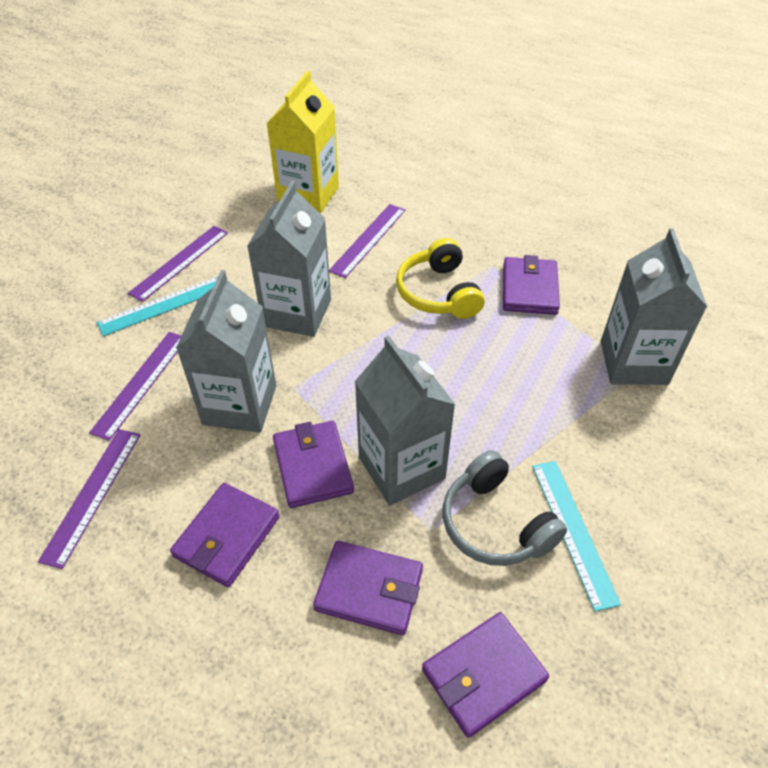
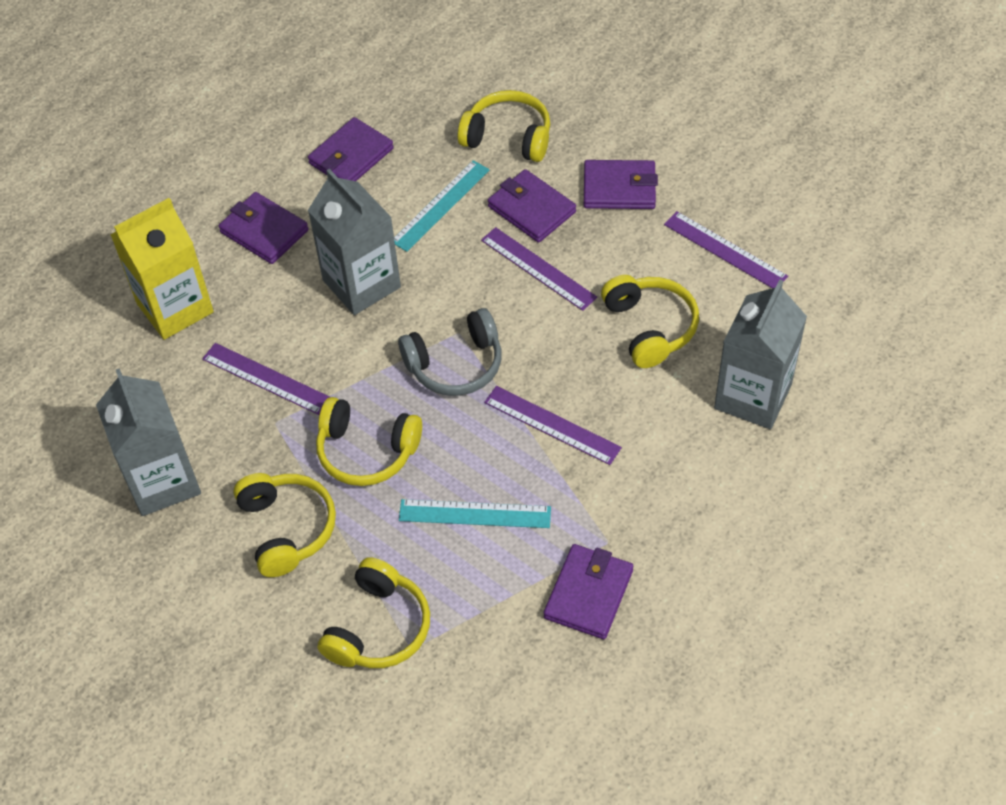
grey carton: 4 -> 3
yellow headphones: 1 -> 5

